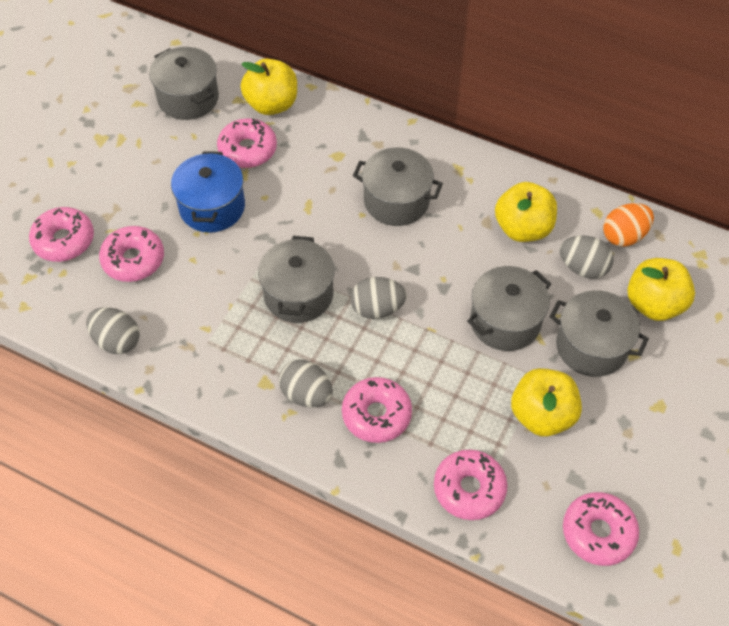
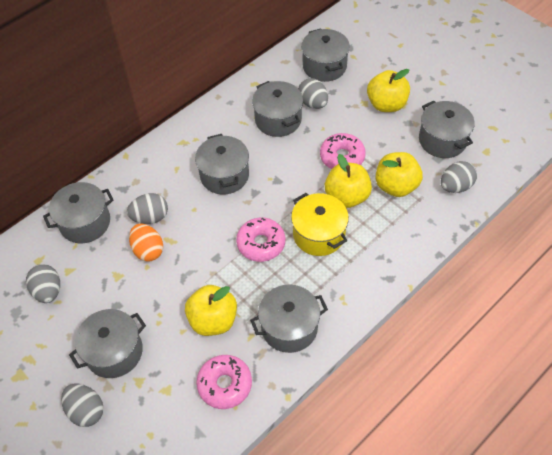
blue pot: 1 -> 0
grey egg: 4 -> 5
grey pot: 5 -> 7
pink donut: 6 -> 3
yellow pot: 0 -> 1

